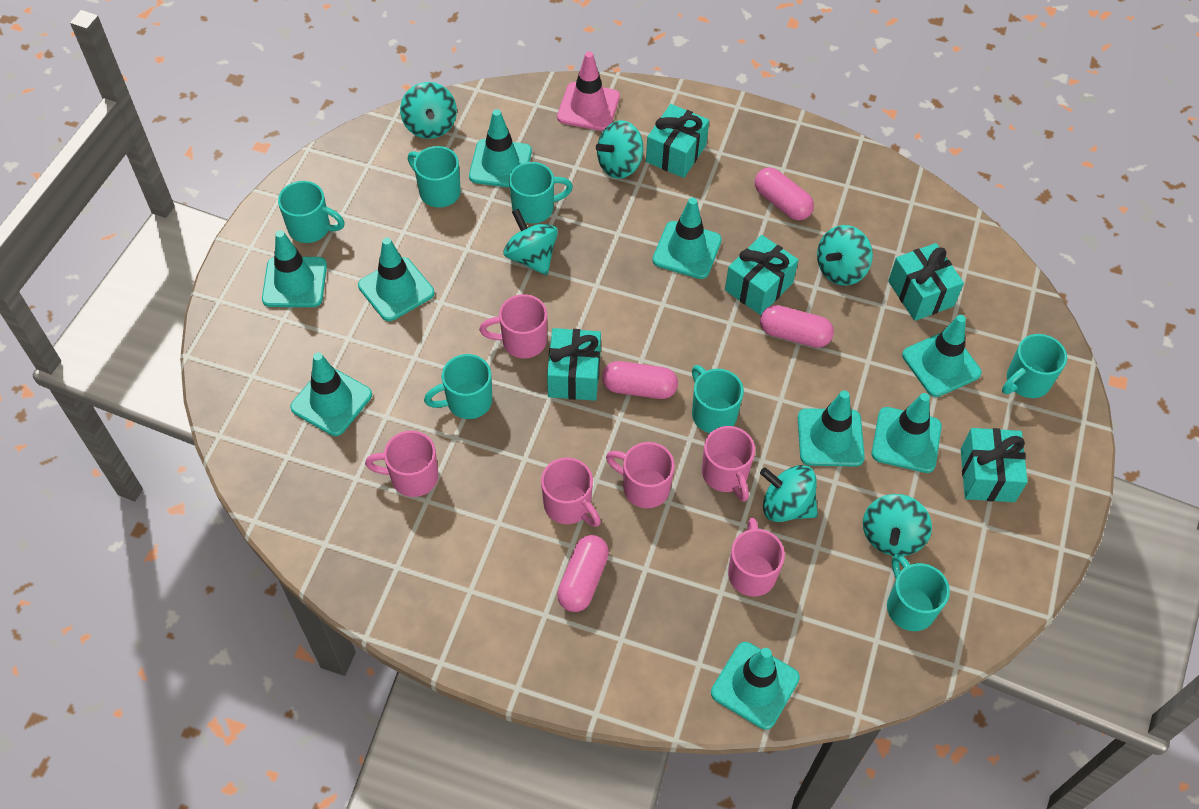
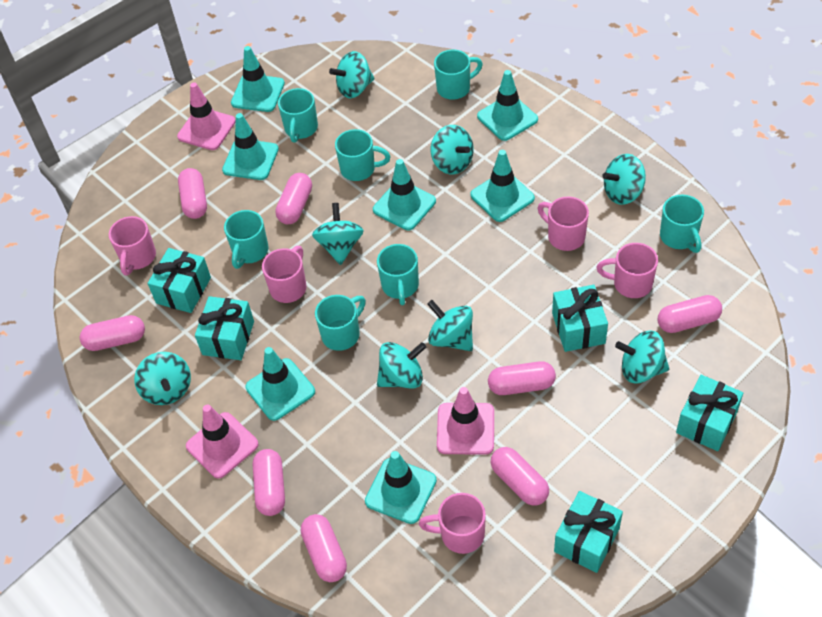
pink capsule: 4 -> 8
pink mug: 6 -> 5
pink traffic cone: 1 -> 3
turquoise spinning top: 6 -> 8
turquoise traffic cone: 9 -> 7

